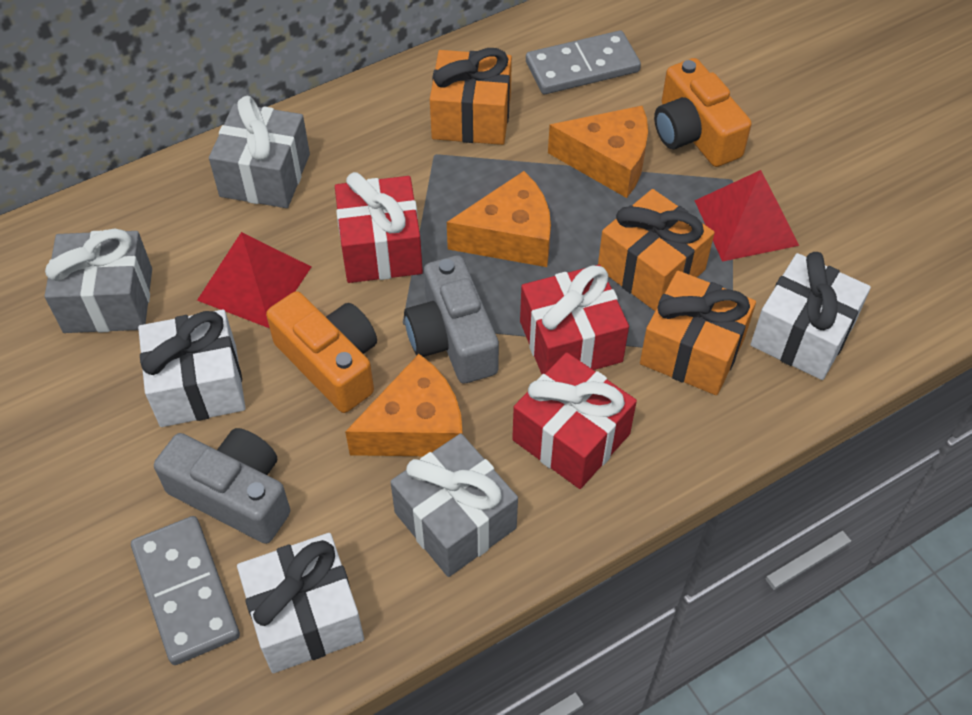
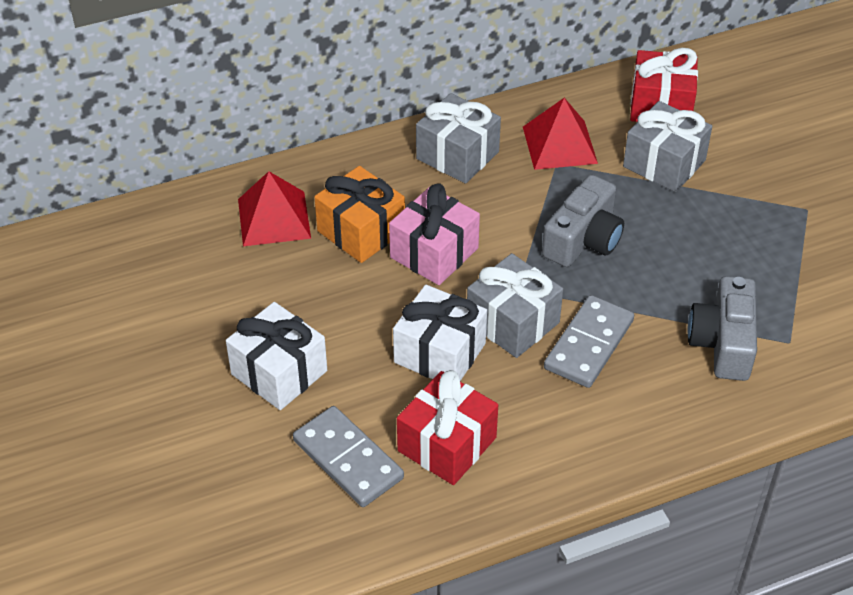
orange camera: 2 -> 0
orange cheese: 3 -> 0
orange gift: 3 -> 1
pink gift: 0 -> 1
red gift: 3 -> 2
white gift: 3 -> 2

